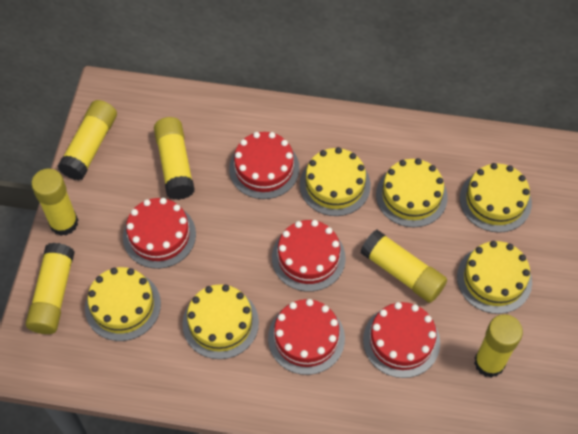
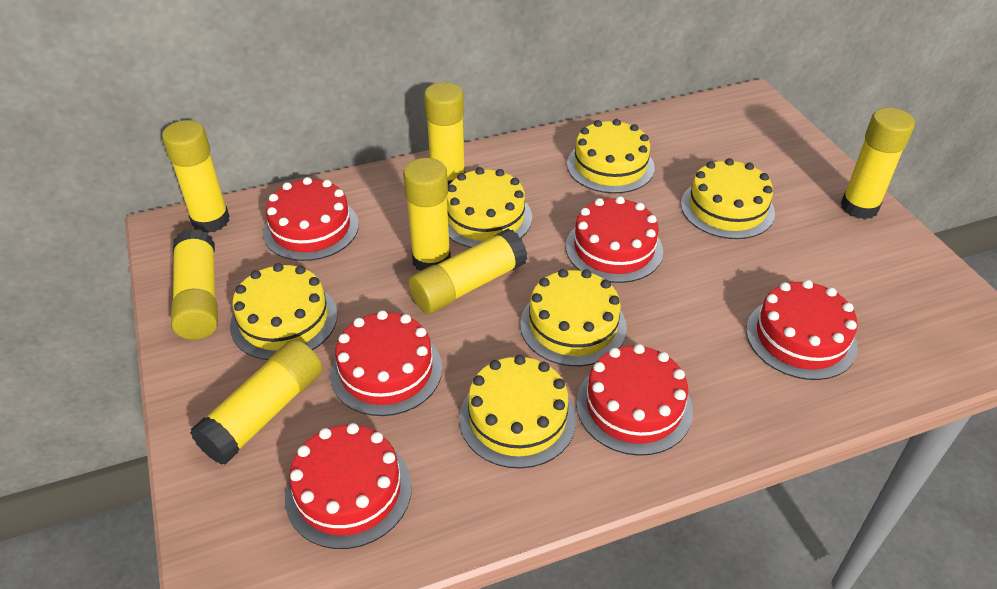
red cake: 5 -> 6
yellow glue stick: 6 -> 7

